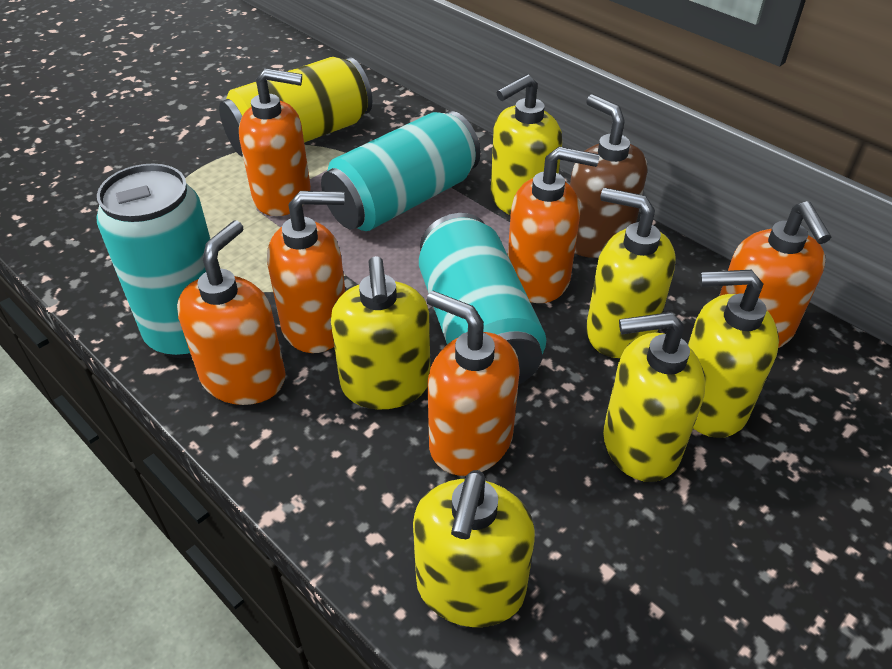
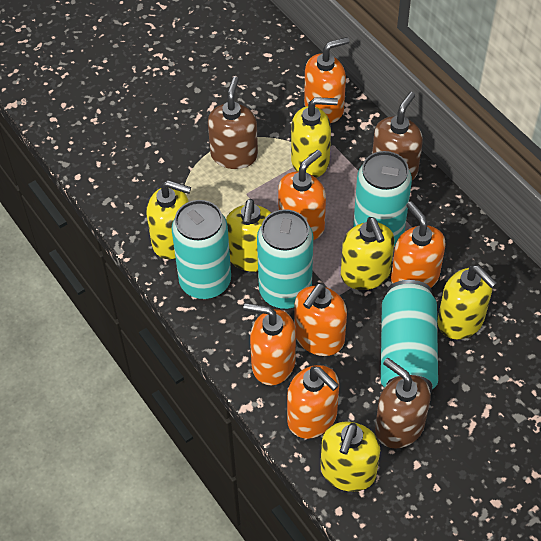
brown soap dispenser: 1 -> 3
turquoise can: 3 -> 4
yellow can: 1 -> 0

